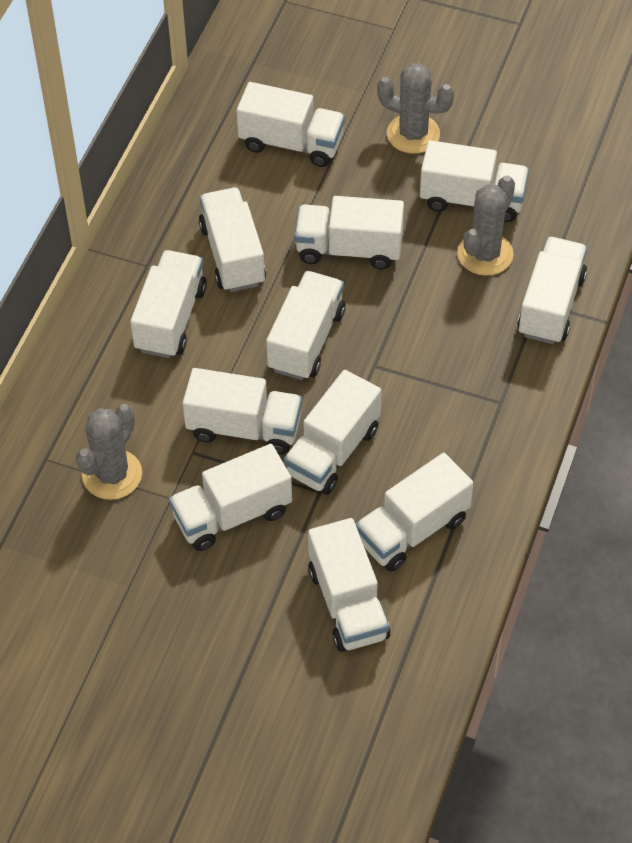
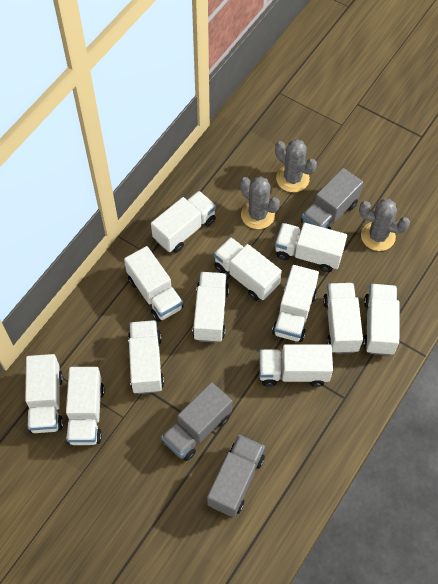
grey truck: 0 -> 3

